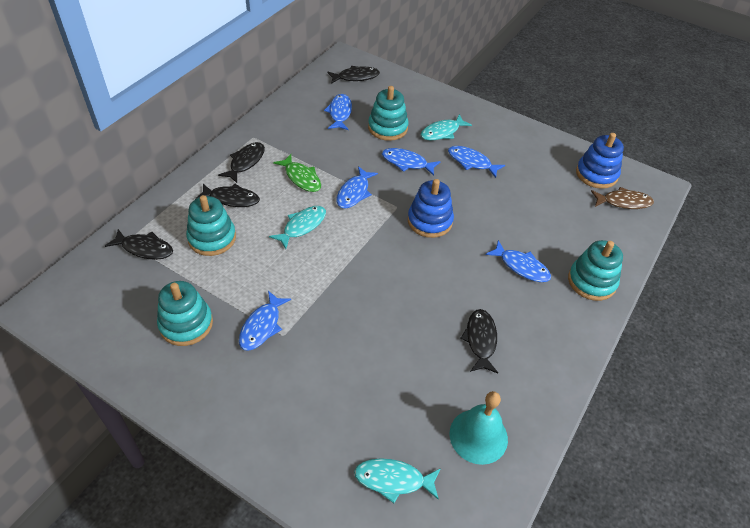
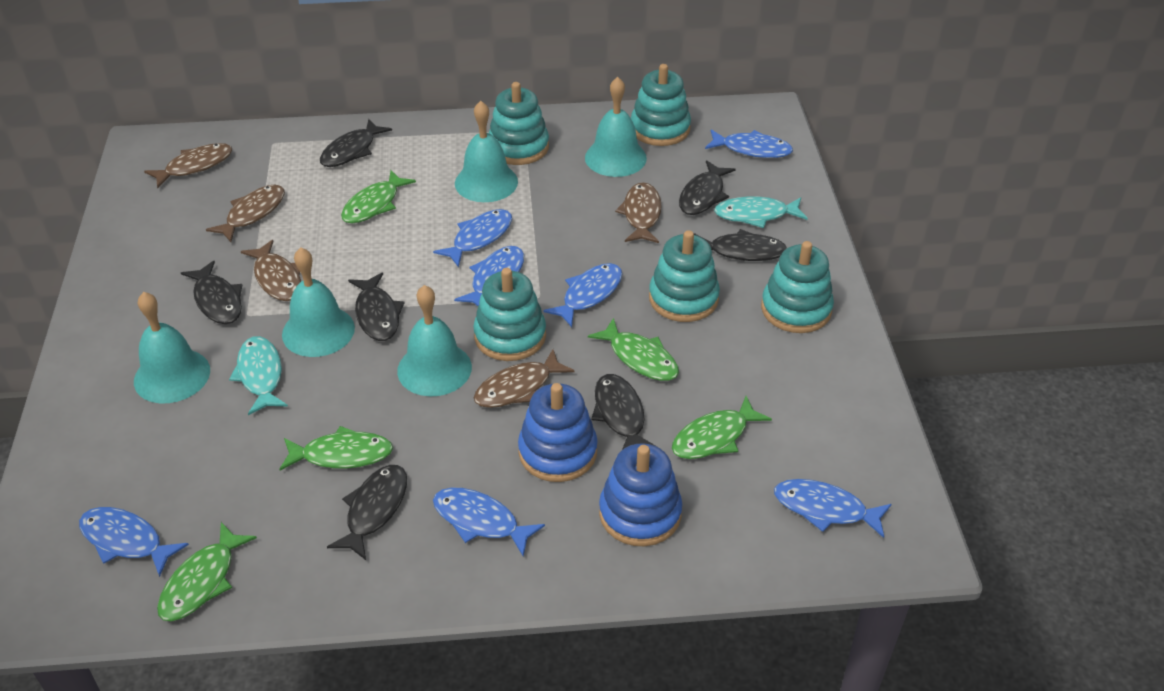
black fish: 5 -> 7
blue fish: 6 -> 7
brown fish: 1 -> 5
green fish: 1 -> 5
turquoise bell: 1 -> 5
turquoise fish: 3 -> 2
turquoise stacking toy: 4 -> 5

